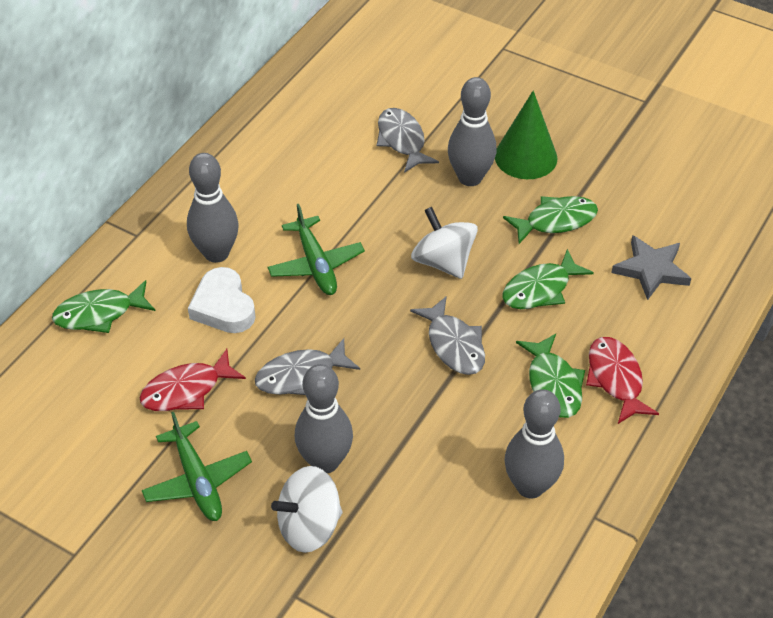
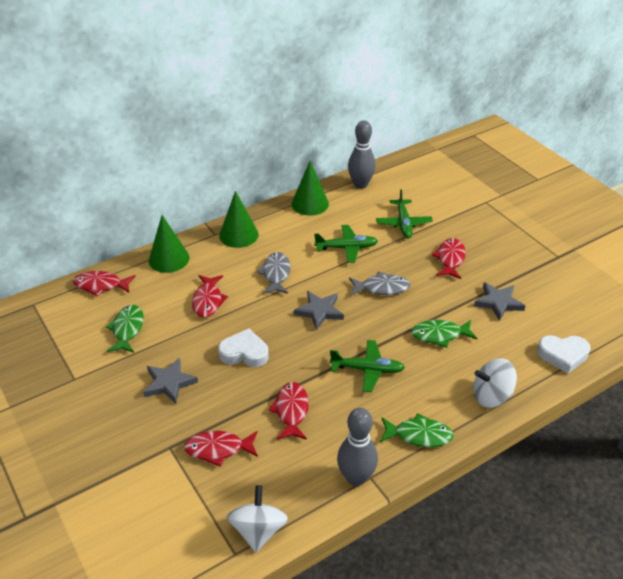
green cone: 1 -> 3
green fish: 4 -> 3
green plane: 2 -> 3
grey bowling pin: 4 -> 2
grey fish: 3 -> 2
grey star: 1 -> 3
red fish: 2 -> 5
white heart: 1 -> 2

